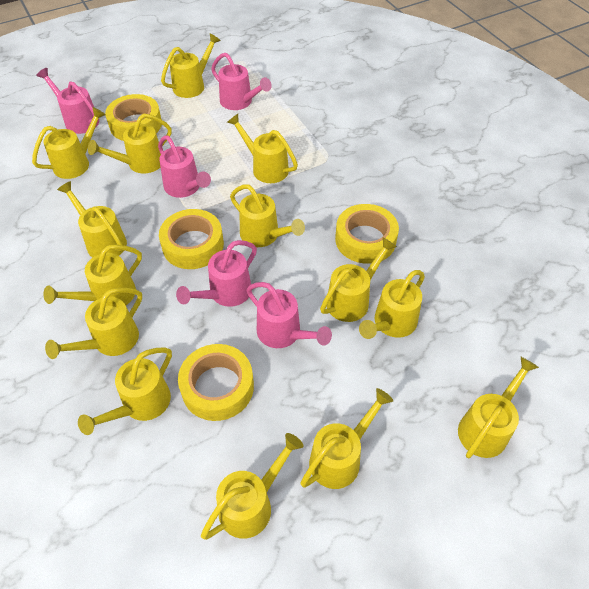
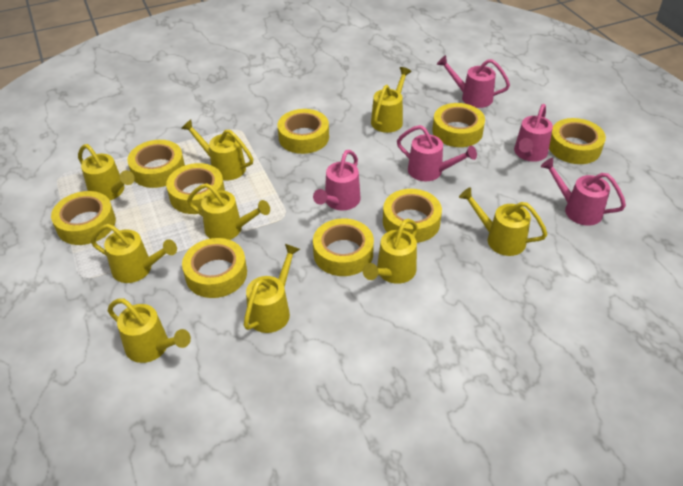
yellow tape: 4 -> 9
yellow watering can: 14 -> 9

